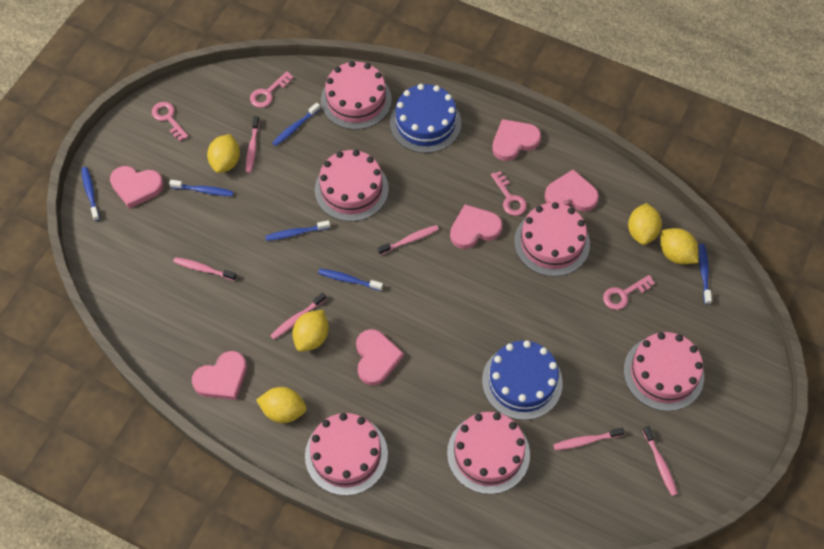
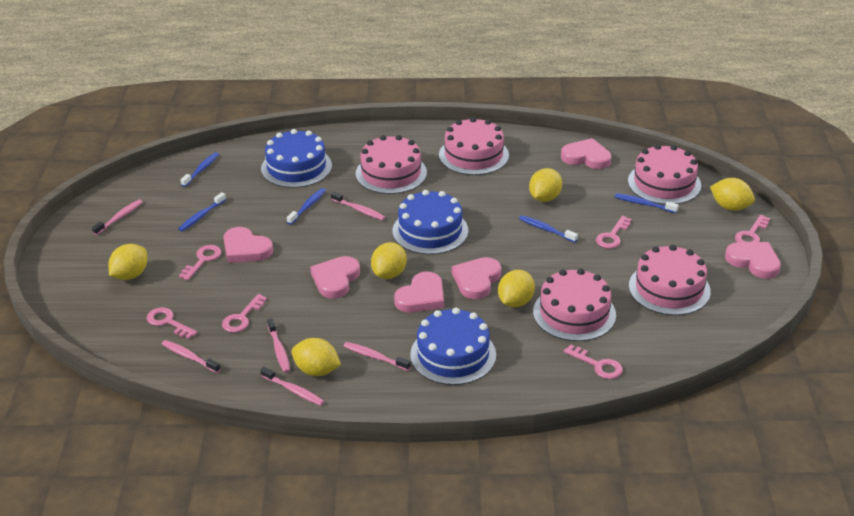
blue cake: 2 -> 3
blue toothbrush: 6 -> 5
pink cake: 6 -> 5
pink key: 4 -> 6
yellow lemon: 5 -> 6

